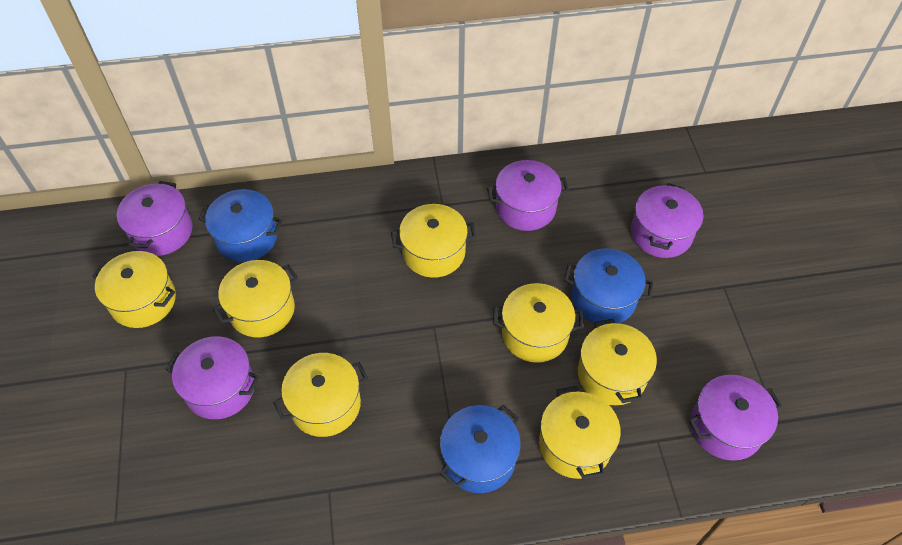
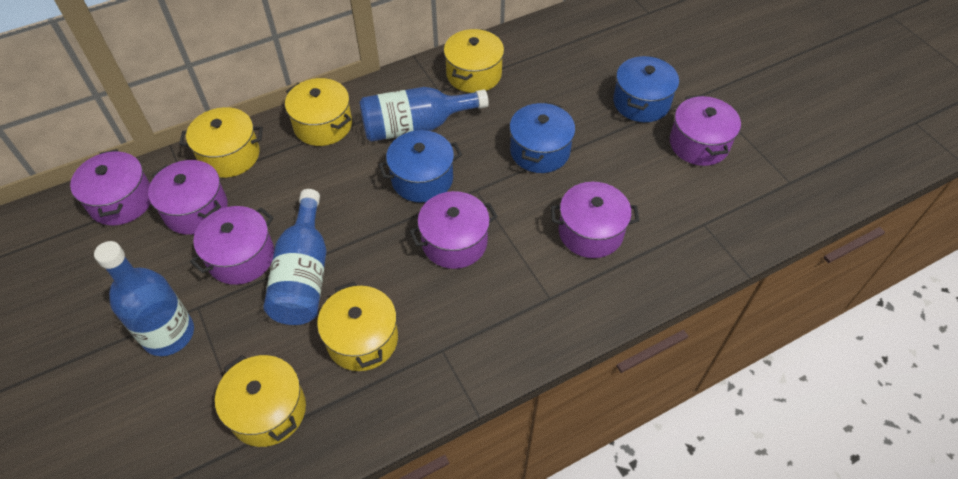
blue bottle: 0 -> 3
purple pot: 5 -> 6
yellow pot: 7 -> 5

